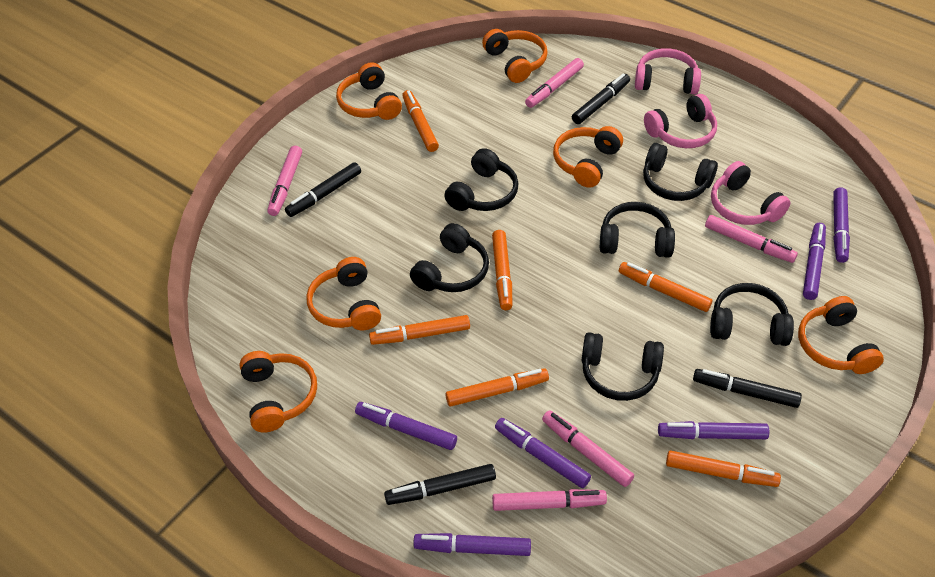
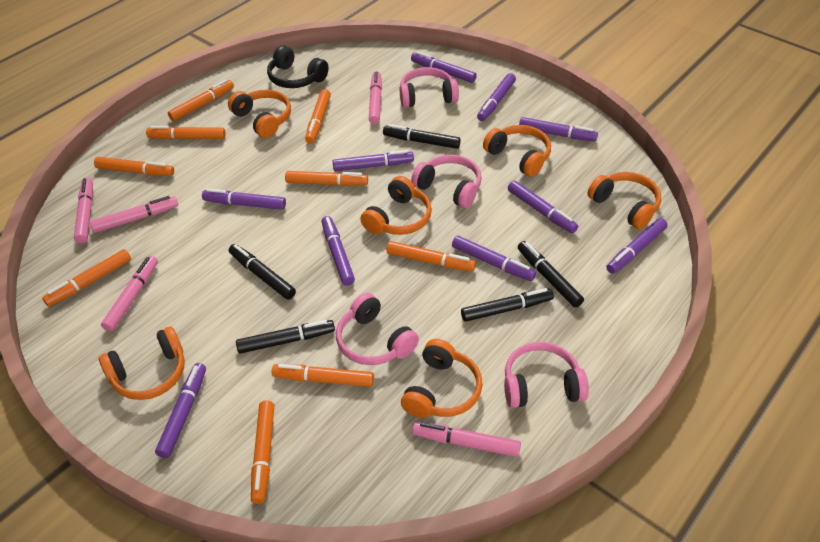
black headphones: 6 -> 1
black marker: 4 -> 5
orange marker: 6 -> 9
pink headphones: 3 -> 4
purple marker: 6 -> 10

